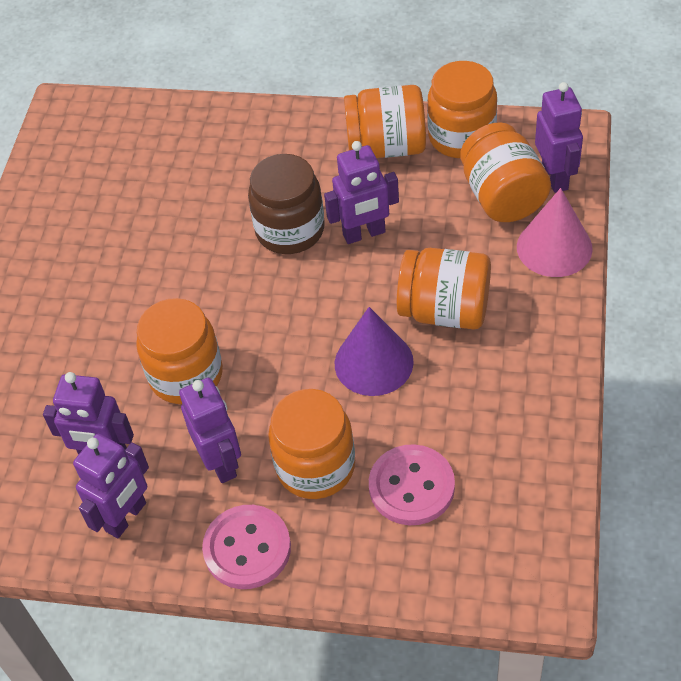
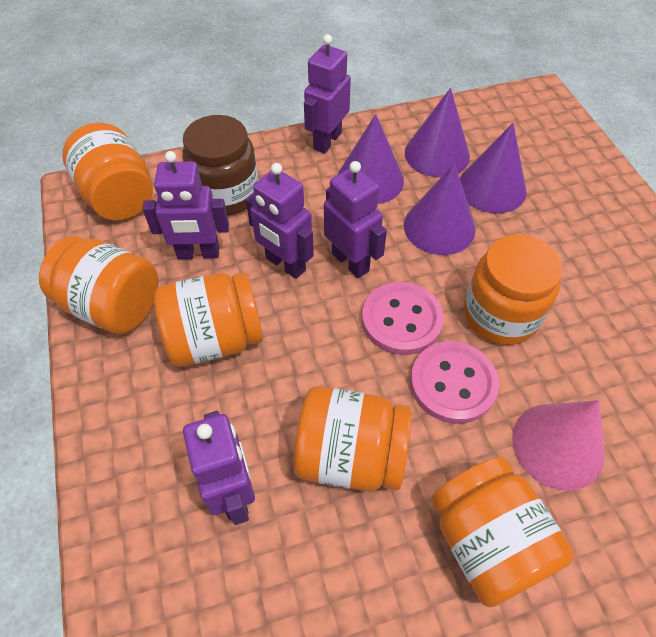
purple cone: 1 -> 4

